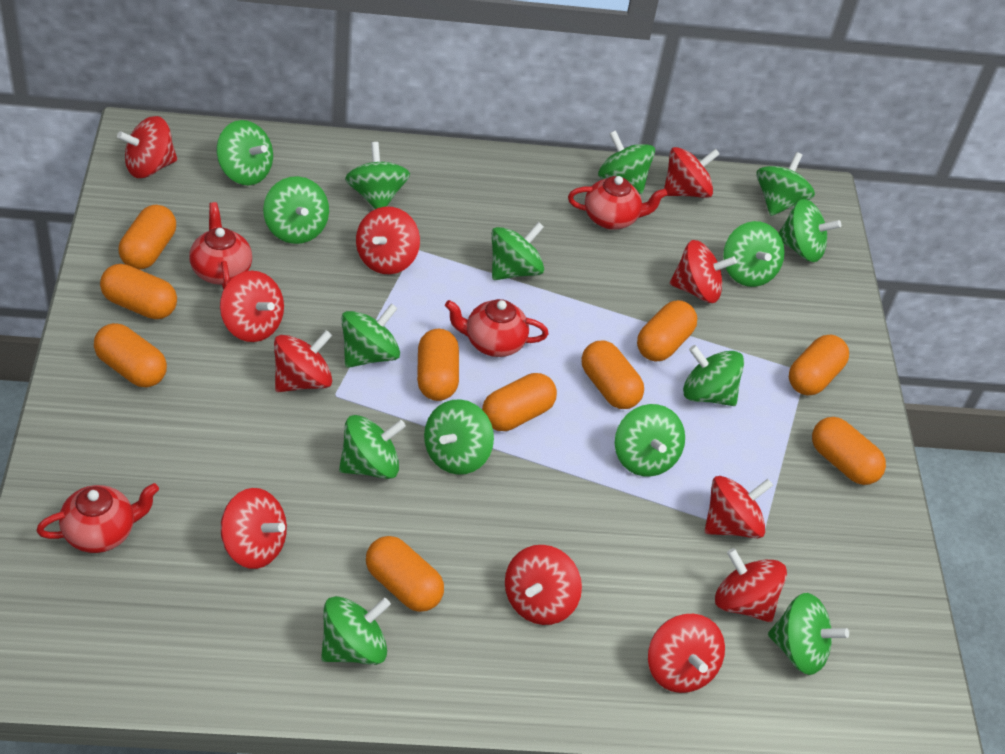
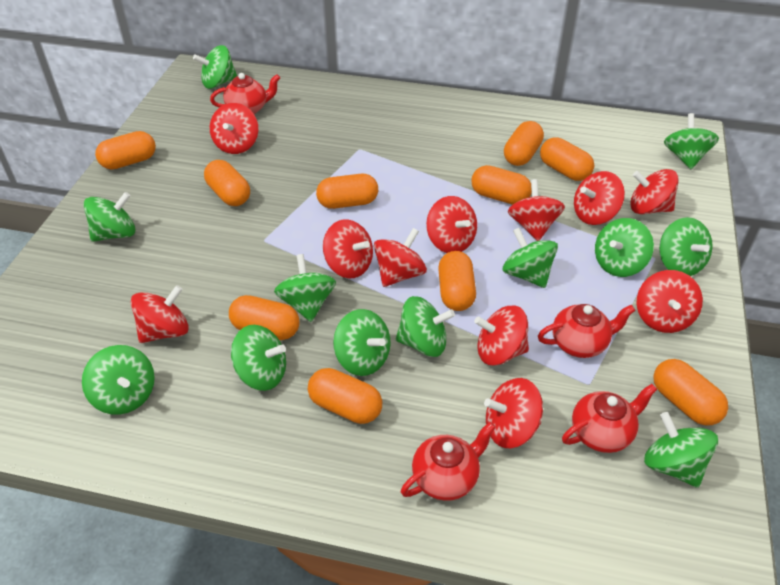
green spinning top: 15 -> 12

